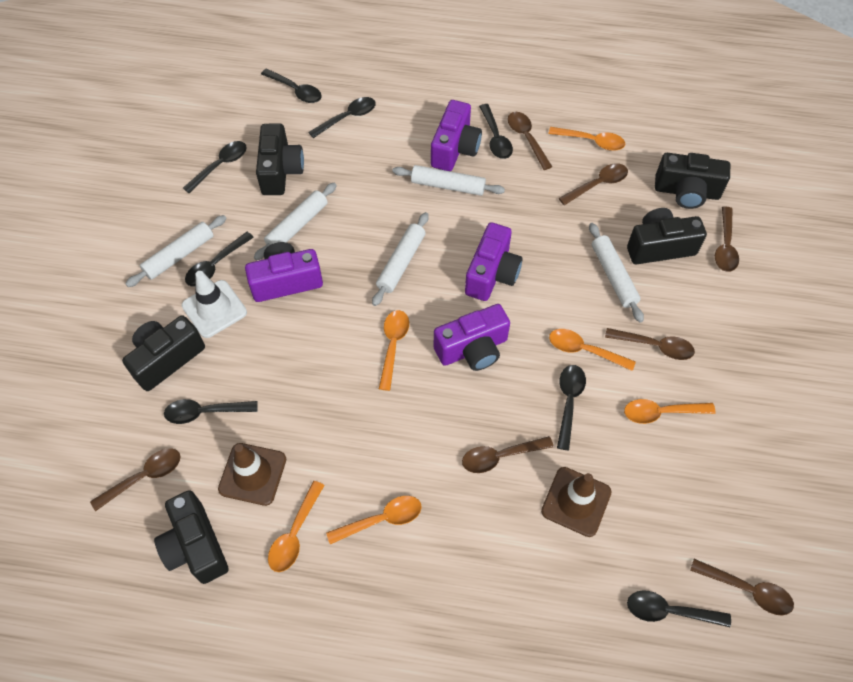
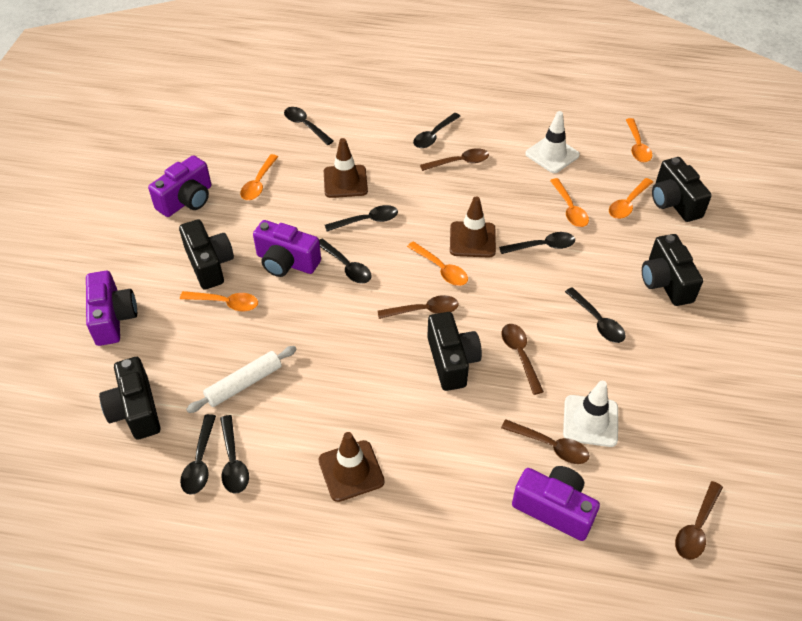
brown spoon: 7 -> 5
brown traffic cone: 2 -> 3
white rolling pin: 5 -> 1
white traffic cone: 1 -> 2

